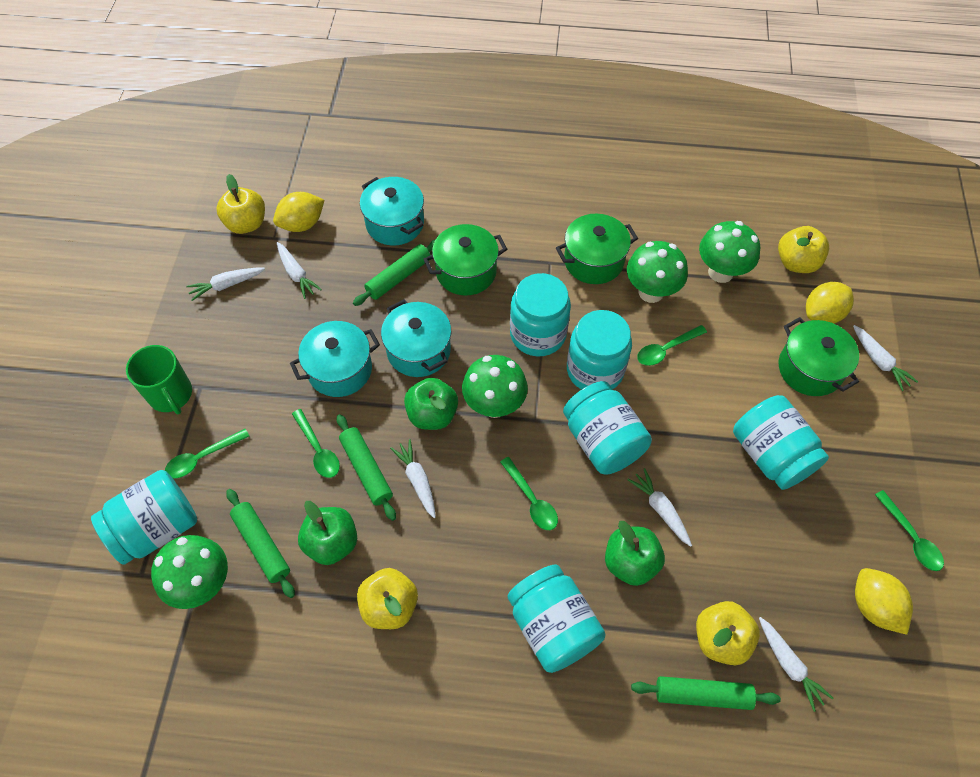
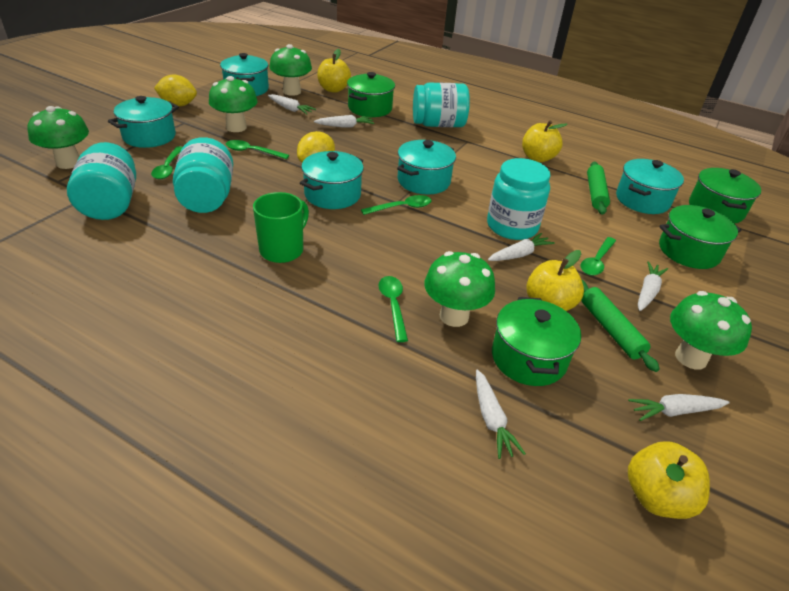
green apple: 3 -> 0
green mushroom: 4 -> 5
green pot: 3 -> 4
green rolling pin: 4 -> 2
turquoise jar: 6 -> 4
turquoise pot: 3 -> 5
yellow lemon: 3 -> 2

